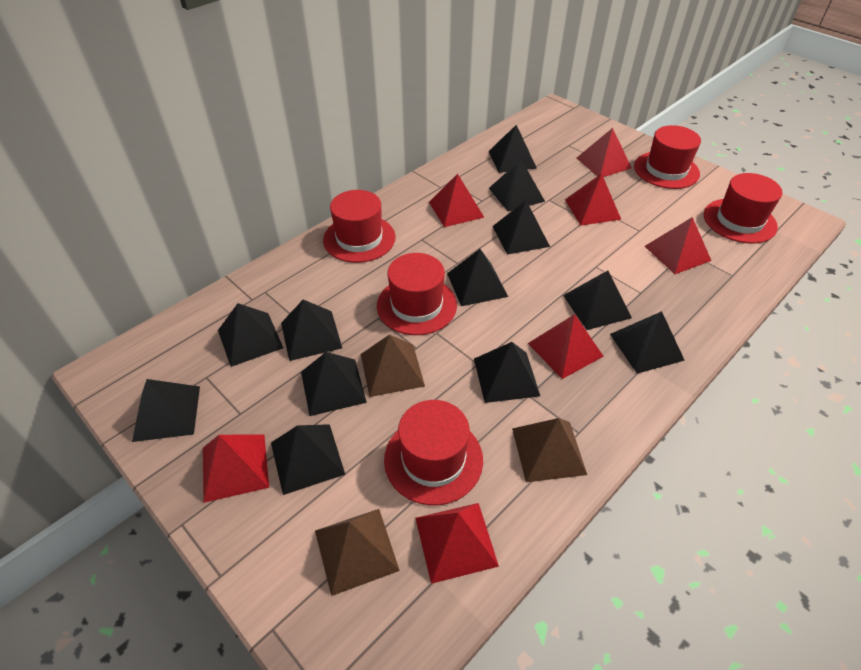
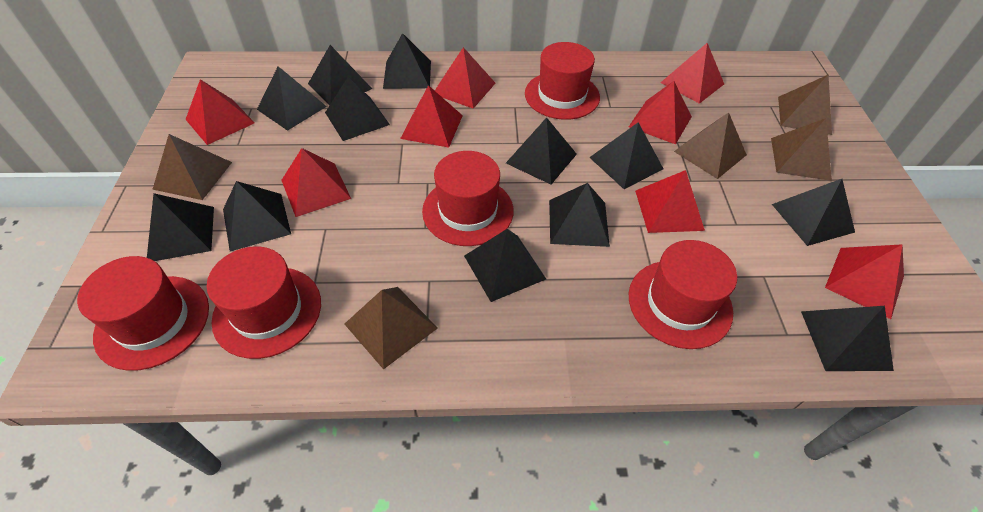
brown pyramid: 3 -> 5
red pyramid: 7 -> 8

